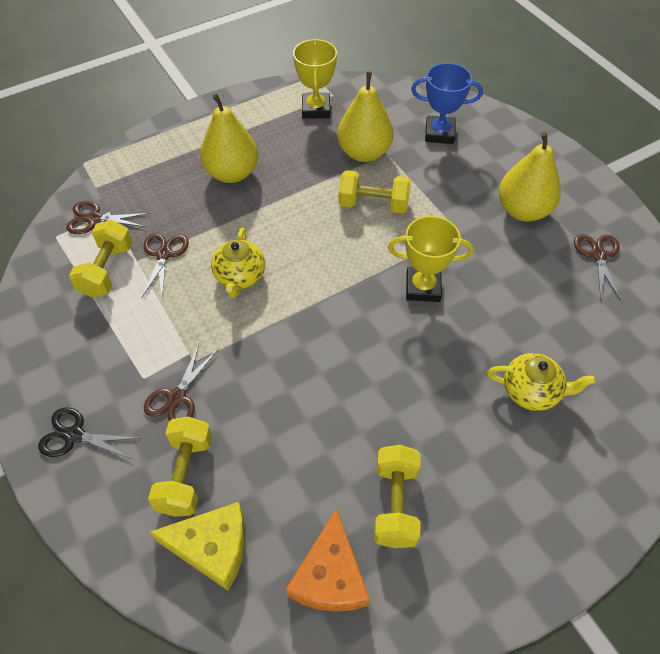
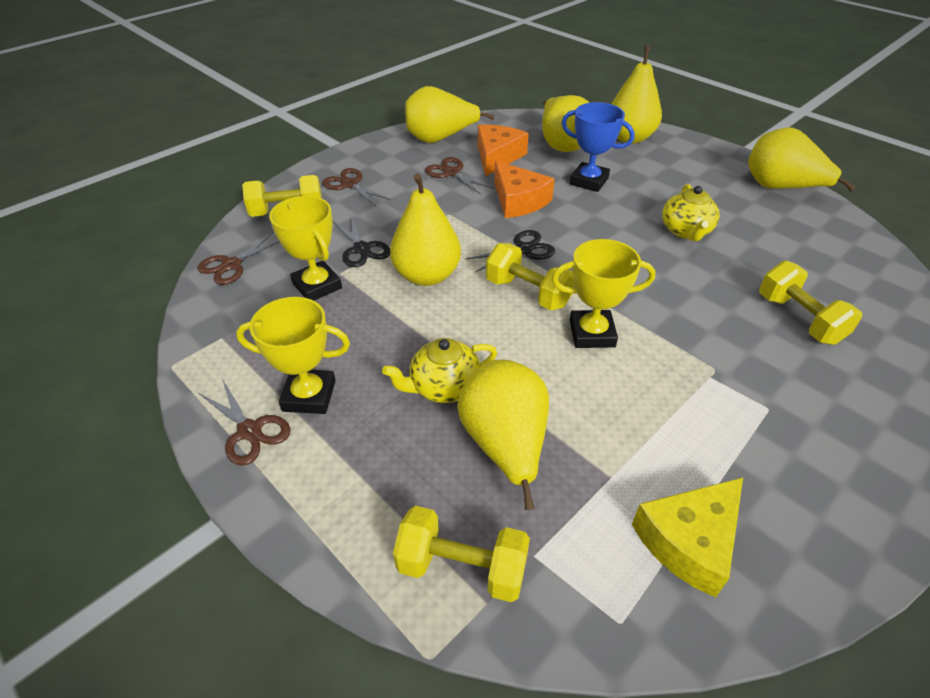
black scissors: 1 -> 2
orange cheese: 1 -> 2
yellow pear: 3 -> 6
yellow trophy: 2 -> 3

